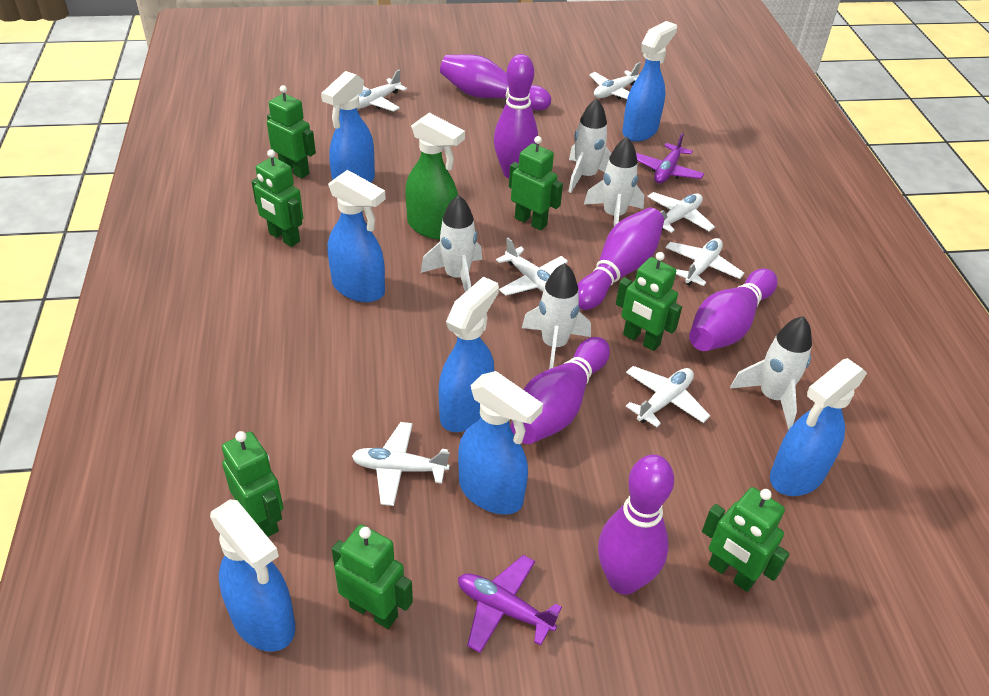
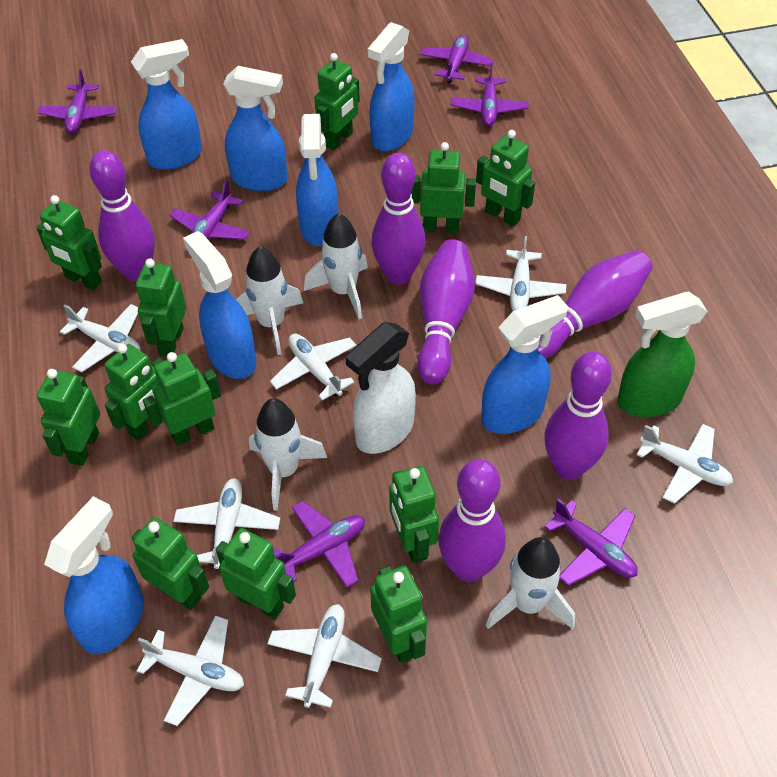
green robot: 7 -> 12
purple plane: 2 -> 6
white rocket: 5 -> 4
white spray bottle: 0 -> 1

